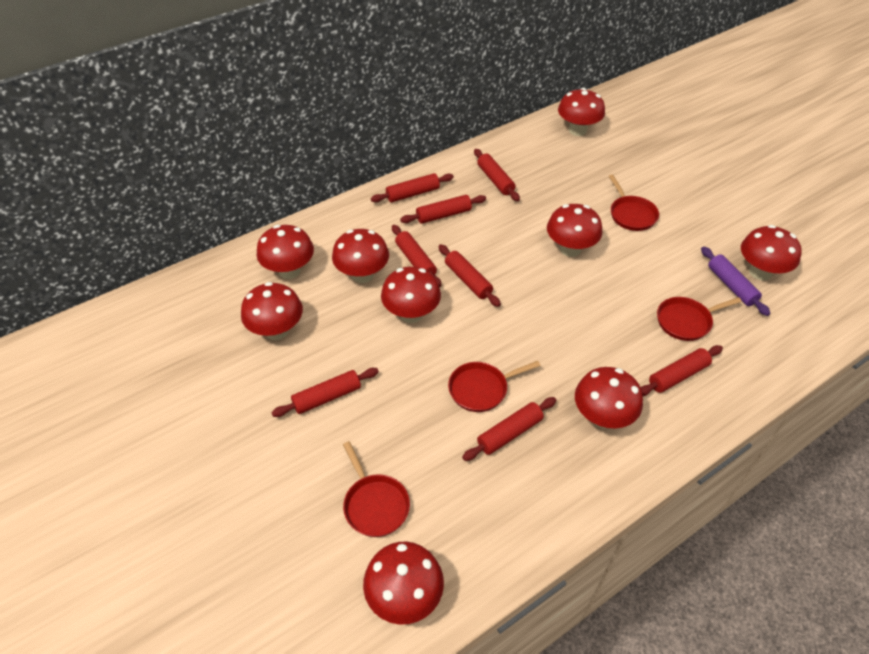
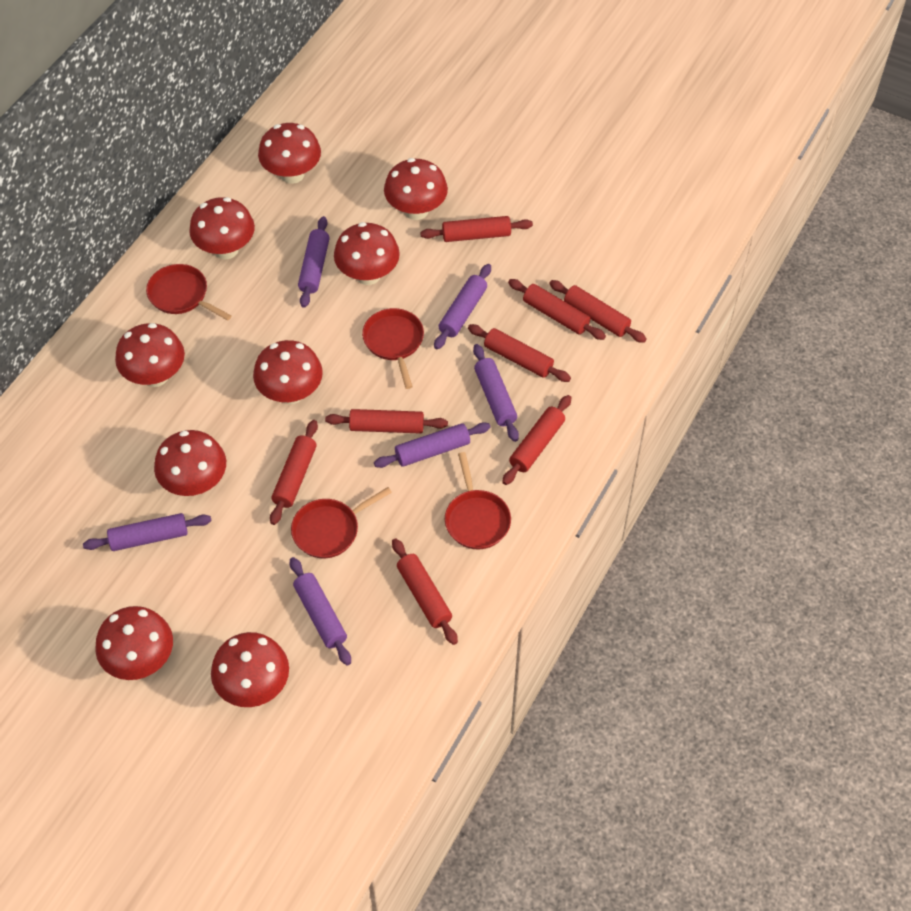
purple rolling pin: 1 -> 6

